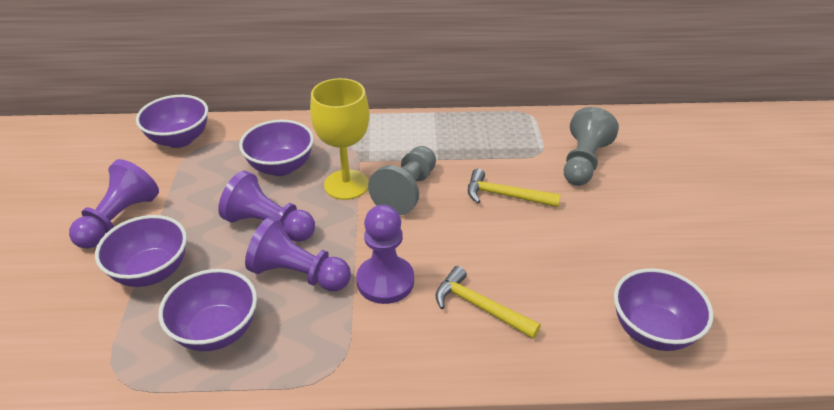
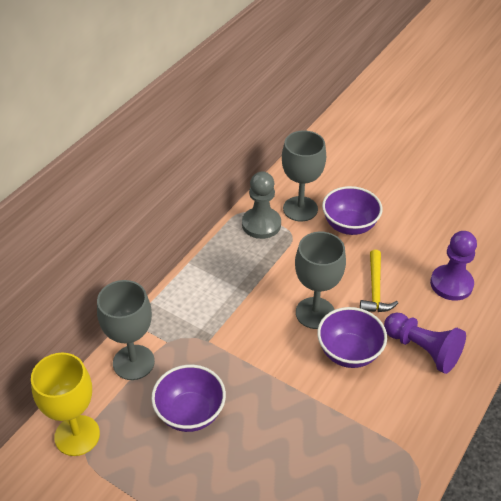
grey goblet: 0 -> 3
grey pawn: 2 -> 1
purple bowl: 5 -> 3
purple pawn: 4 -> 2
yellow hammer: 2 -> 1

